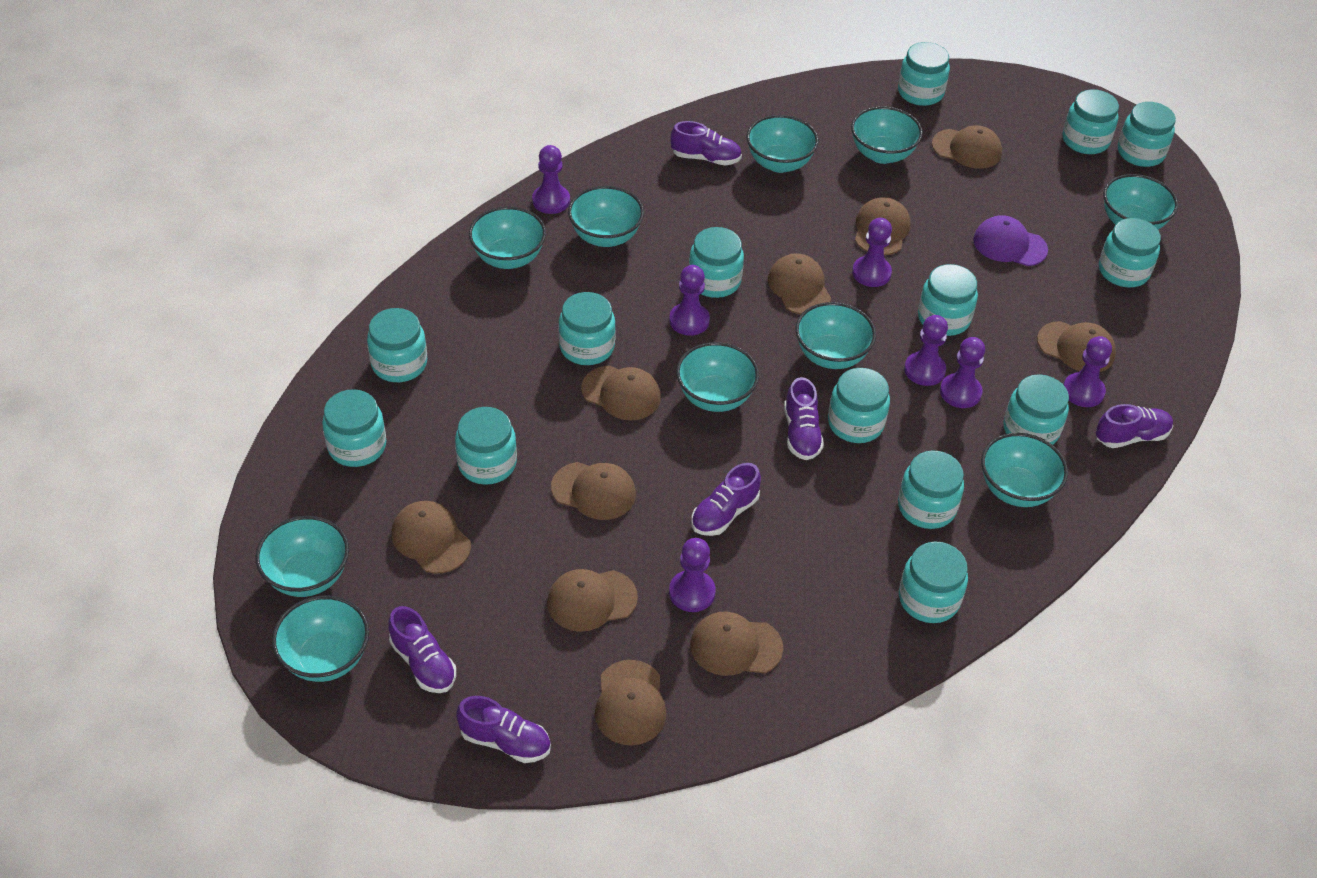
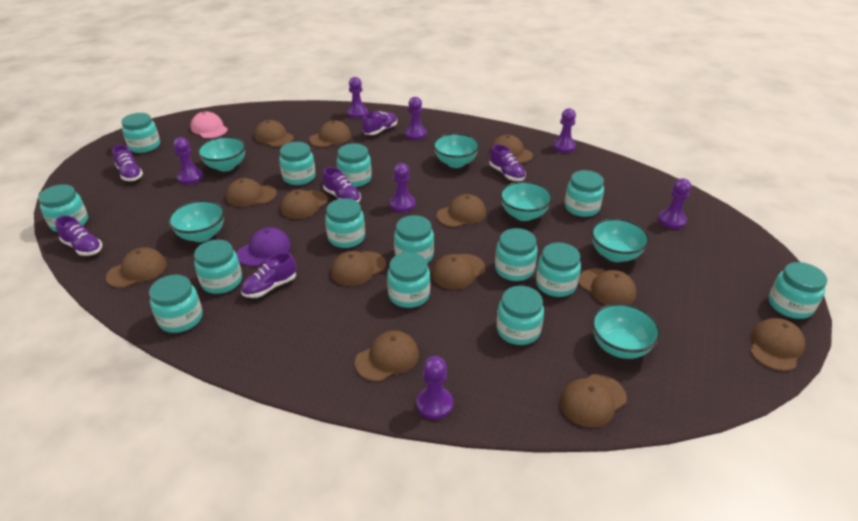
brown cap: 10 -> 13
pink cap: 0 -> 1
turquoise bowl: 10 -> 6

